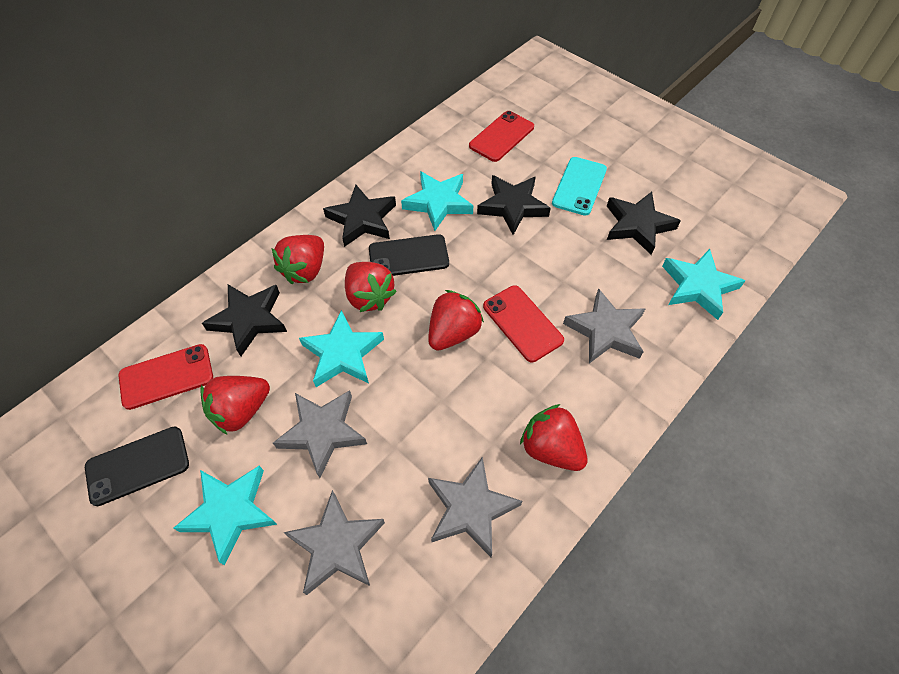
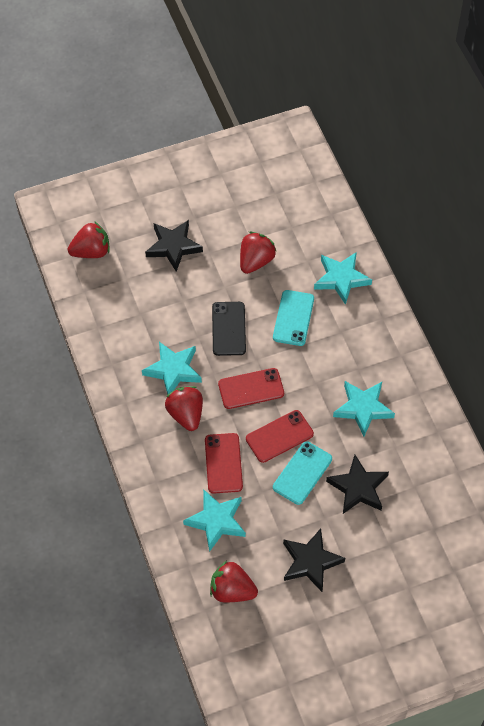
black phone: 2 -> 1
black star: 4 -> 3
grey star: 4 -> 0
red strawberry: 5 -> 4
turquoise phone: 1 -> 2

